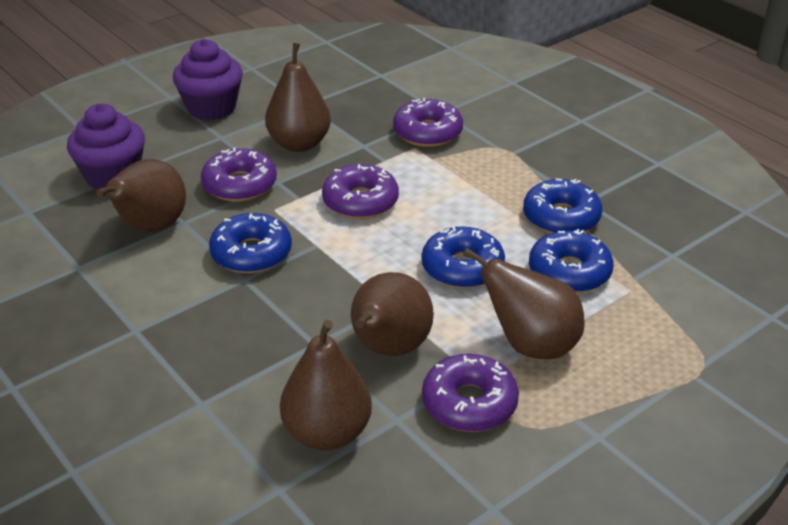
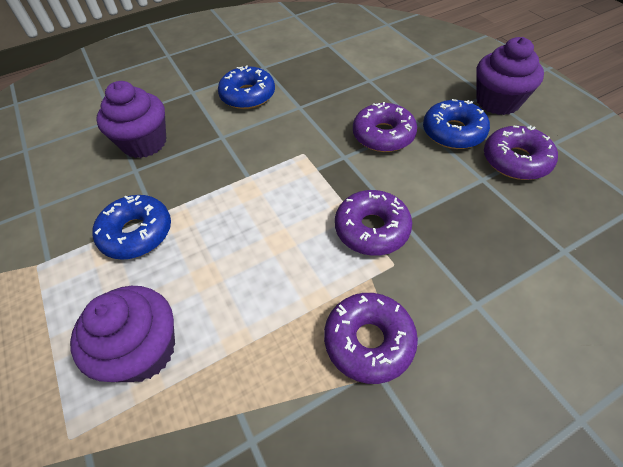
blue donut: 4 -> 3
brown pear: 5 -> 0
purple cupcake: 2 -> 3

